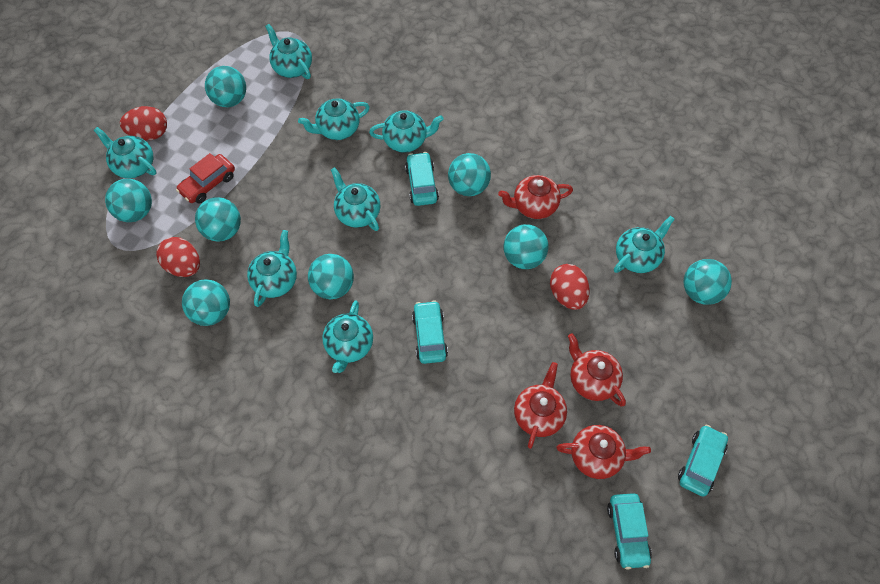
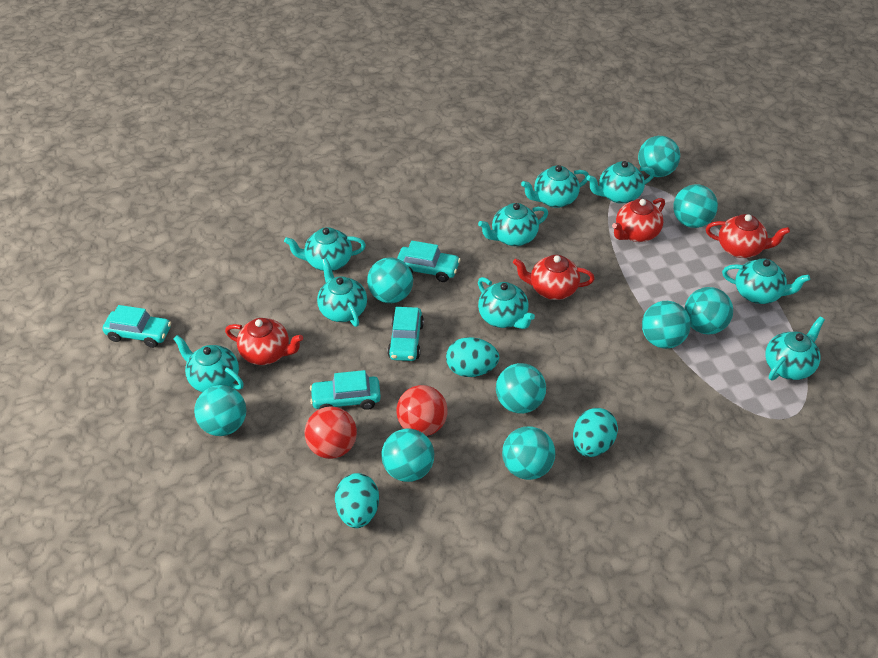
red ball: 0 -> 2
red car: 1 -> 0
red egg: 3 -> 0
turquoise ball: 8 -> 9
turquoise egg: 0 -> 3
turquoise teapot: 8 -> 9

